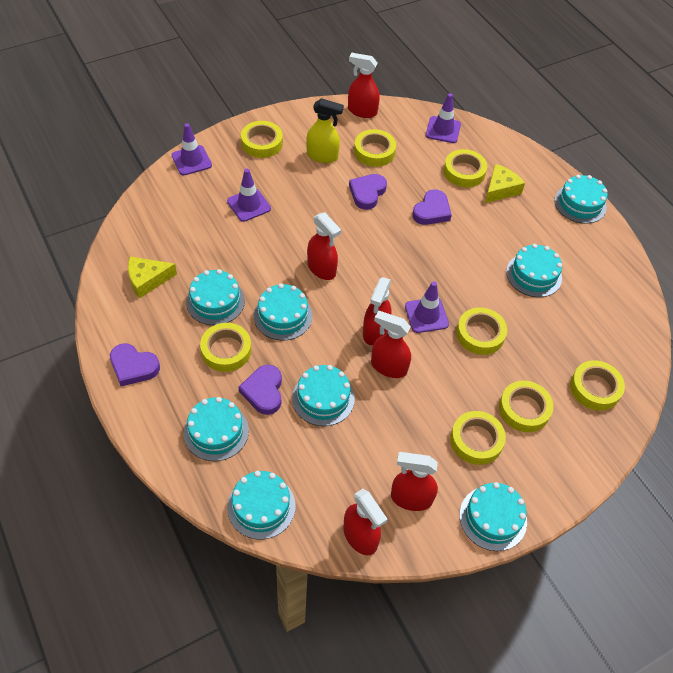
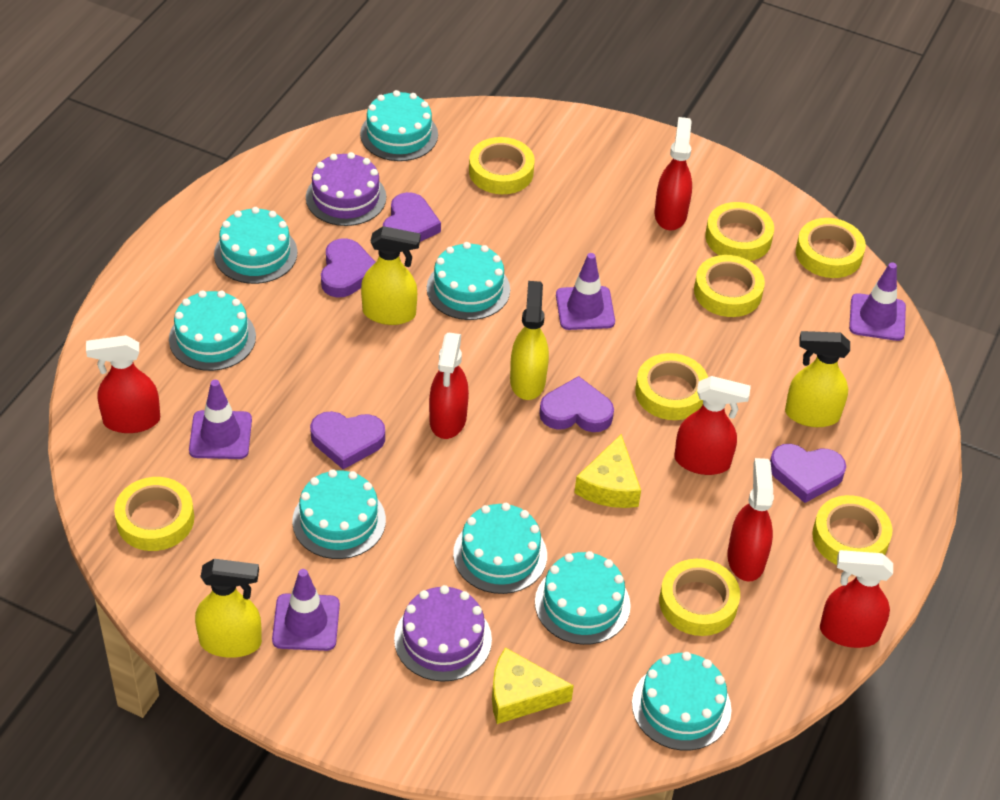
purple cake: 0 -> 2
purple heart: 4 -> 5
yellow spray bottle: 1 -> 4

